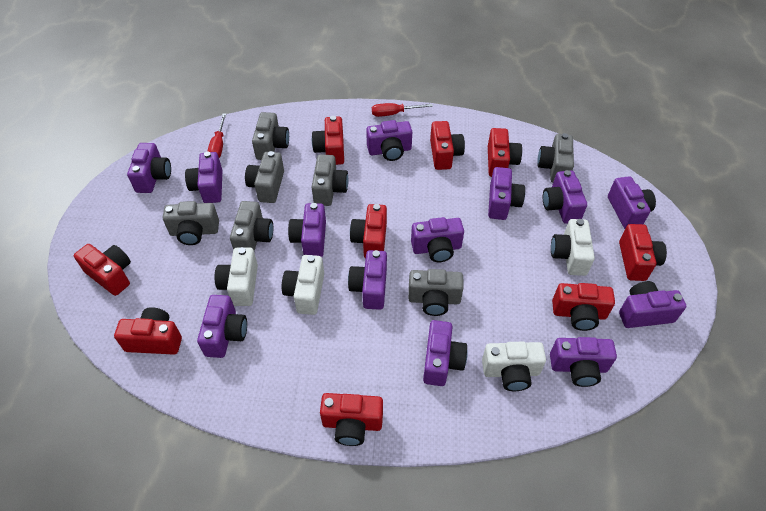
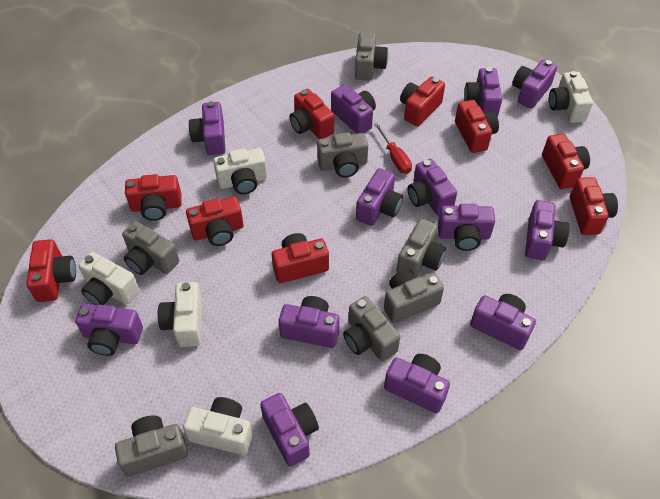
red screwdriver: 2 -> 1
white camera: 4 -> 5

